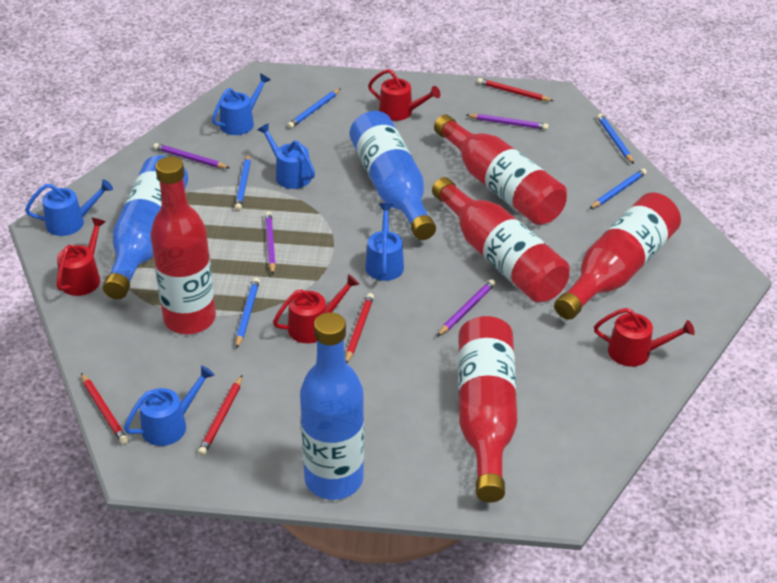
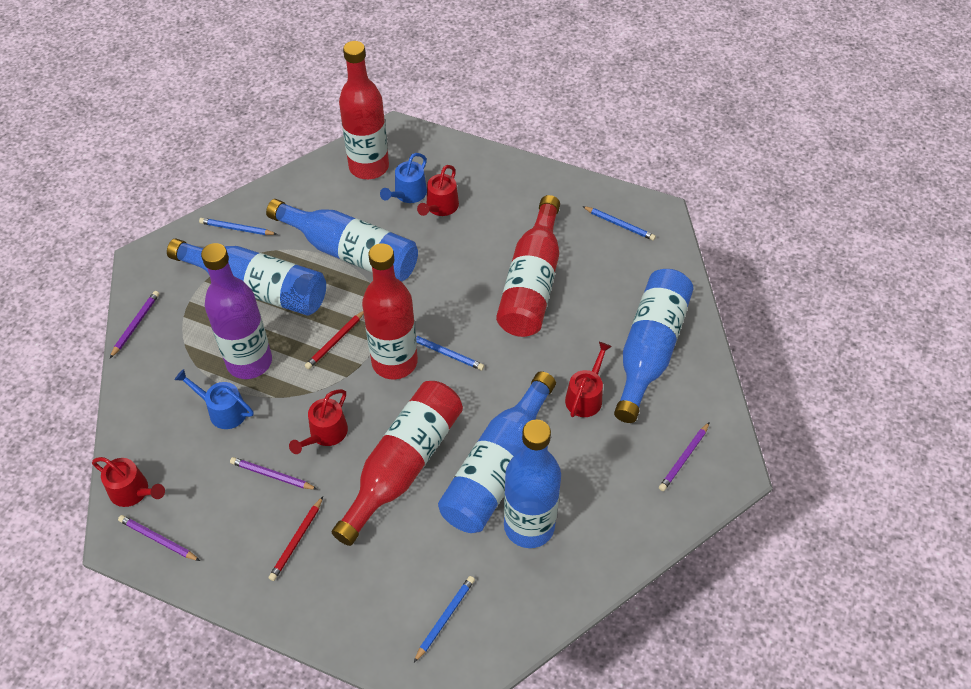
blue bottle: 3 -> 5
blue pencil: 5 -> 4
blue watering can: 5 -> 2
purple bottle: 0 -> 1
red bottle: 5 -> 4
red pencil: 4 -> 2

